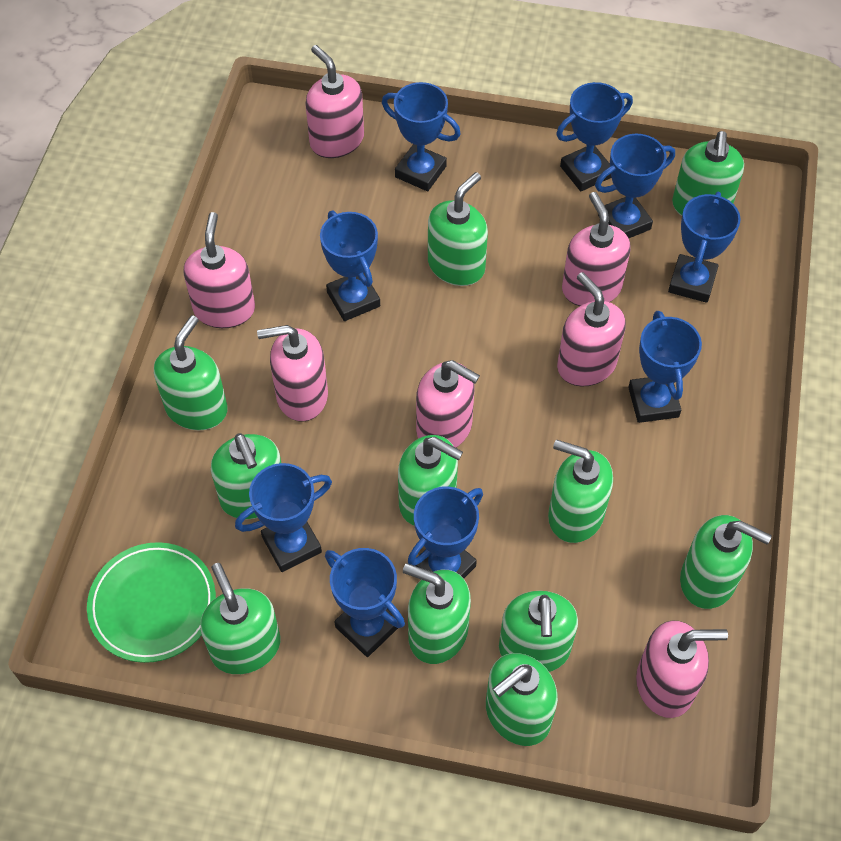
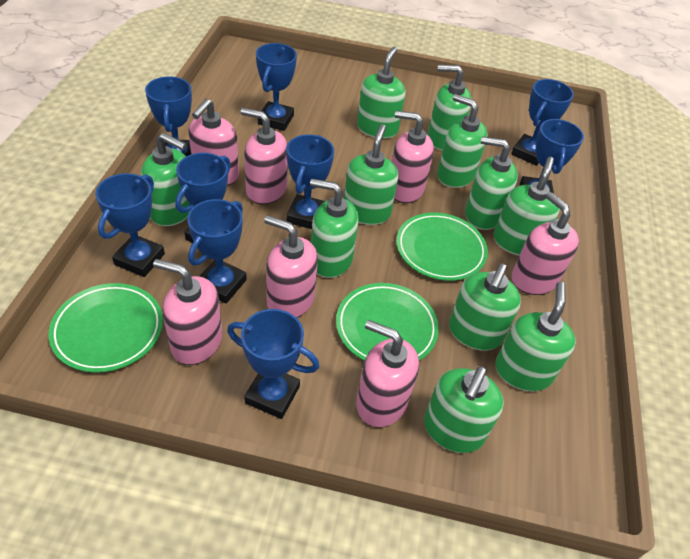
green plate: 1 -> 3

